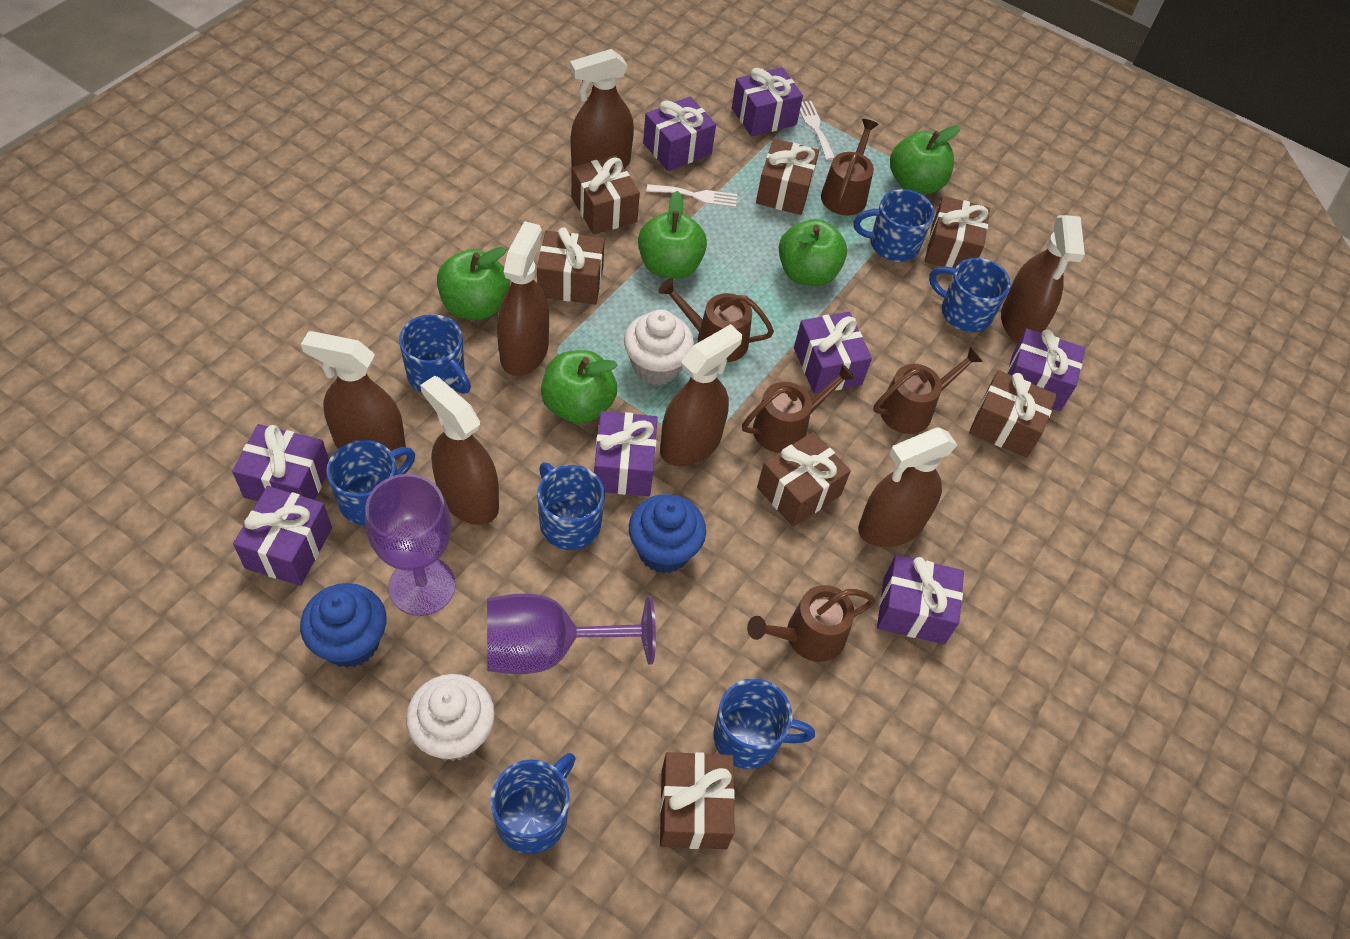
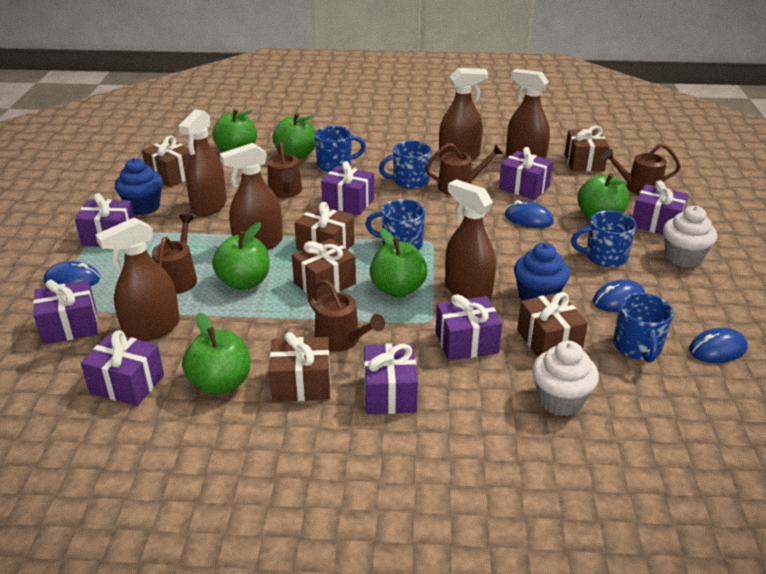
blue mouse: 0 -> 4
blue mug: 7 -> 5
brown gift: 7 -> 6
brown spray bottle: 7 -> 6
green apple: 5 -> 6
purple goblet: 2 -> 0
white fork: 2 -> 0

